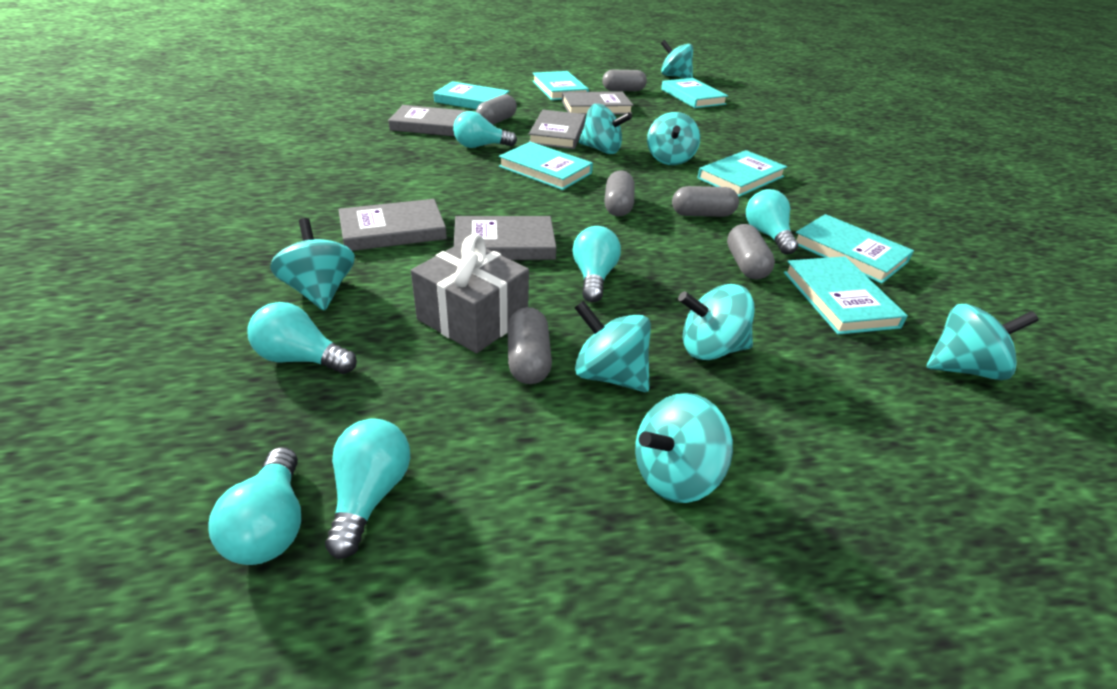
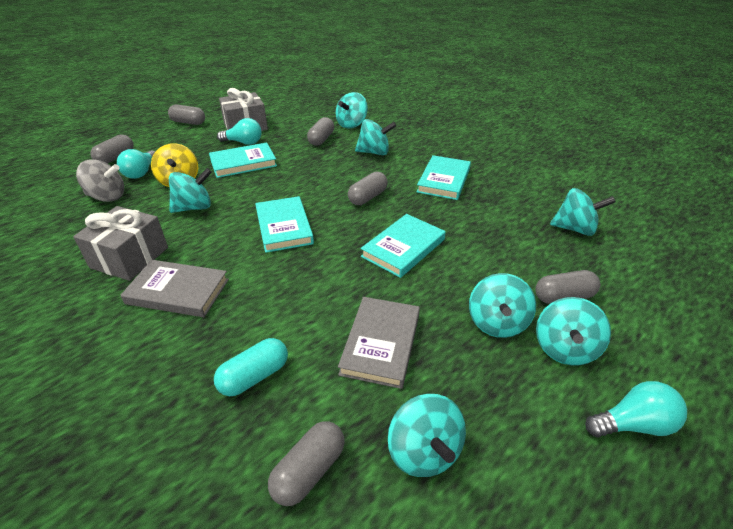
grey book: 5 -> 2
grey gift: 1 -> 2
grey spinning top: 0 -> 1
turquoise book: 7 -> 4
turquoise capsule: 0 -> 1
turquoise light bulb: 6 -> 3
turquoise spinning top: 8 -> 7
yellow spinning top: 0 -> 1

